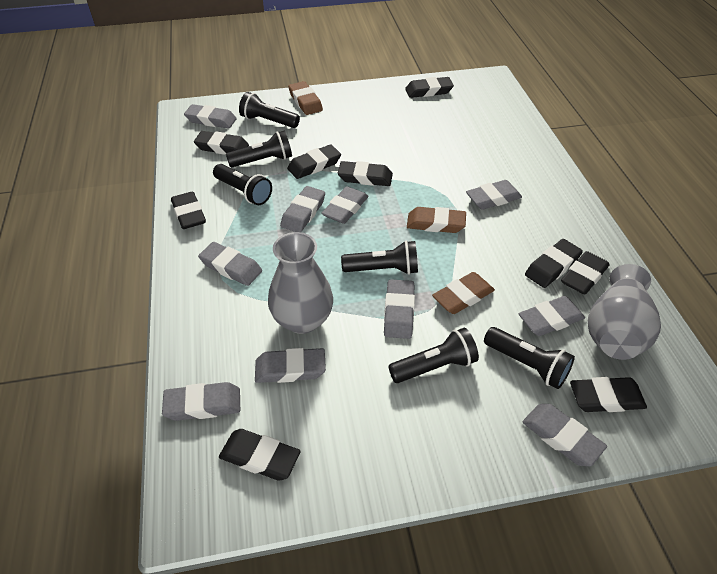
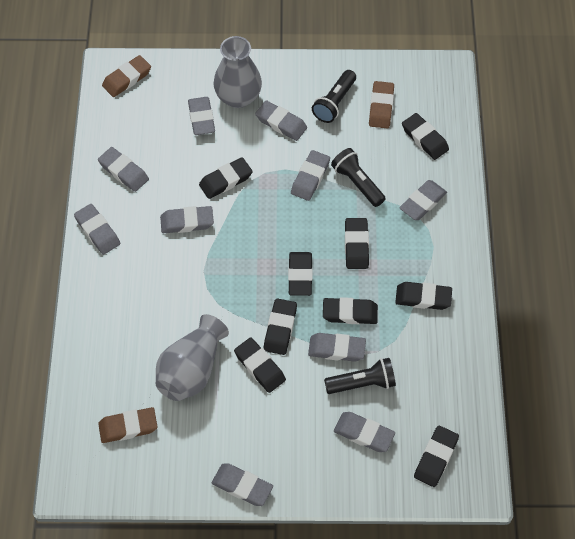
black flashlight: 6 -> 3

